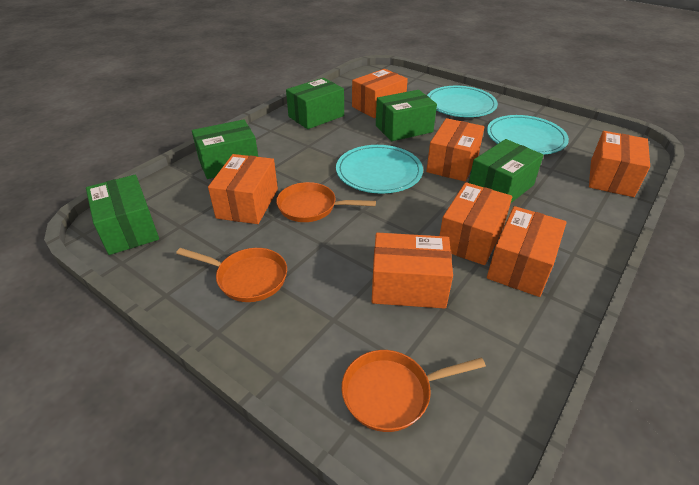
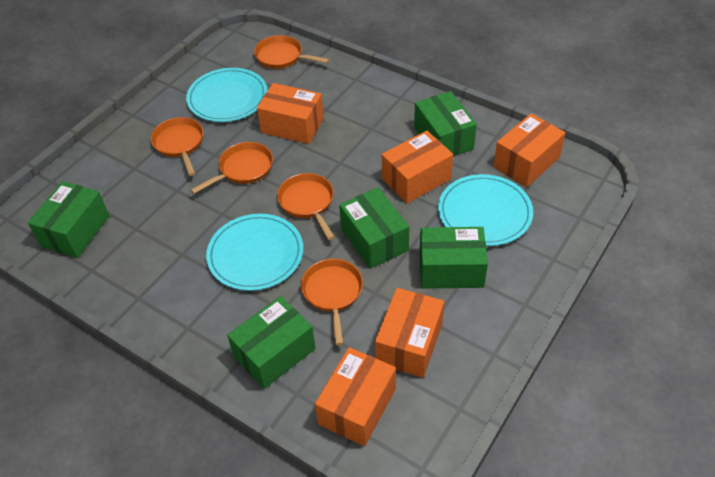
orange box: 7 -> 5
orange pan: 3 -> 5

